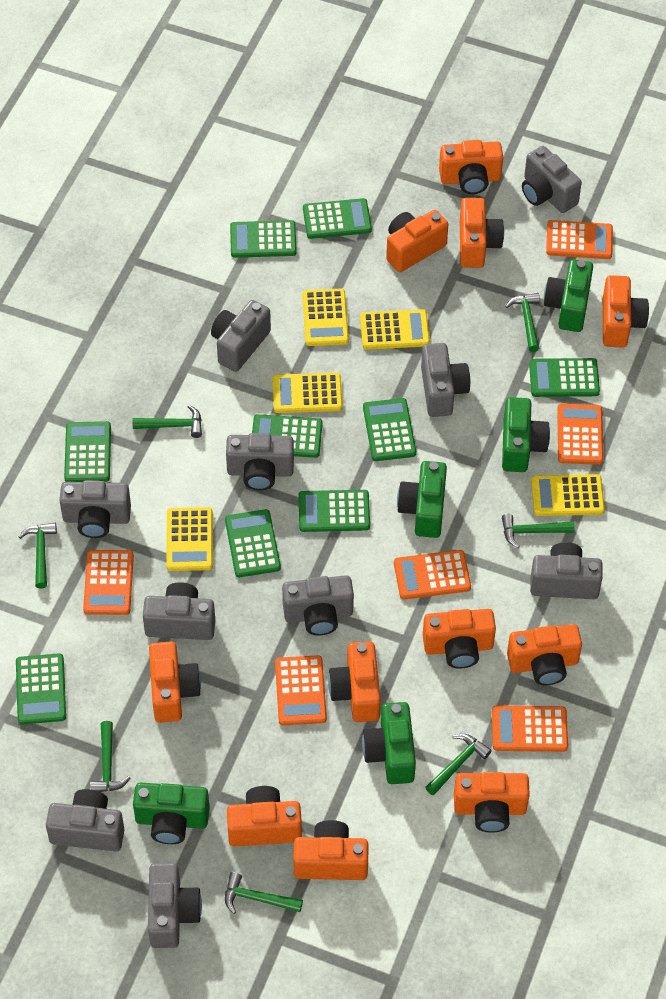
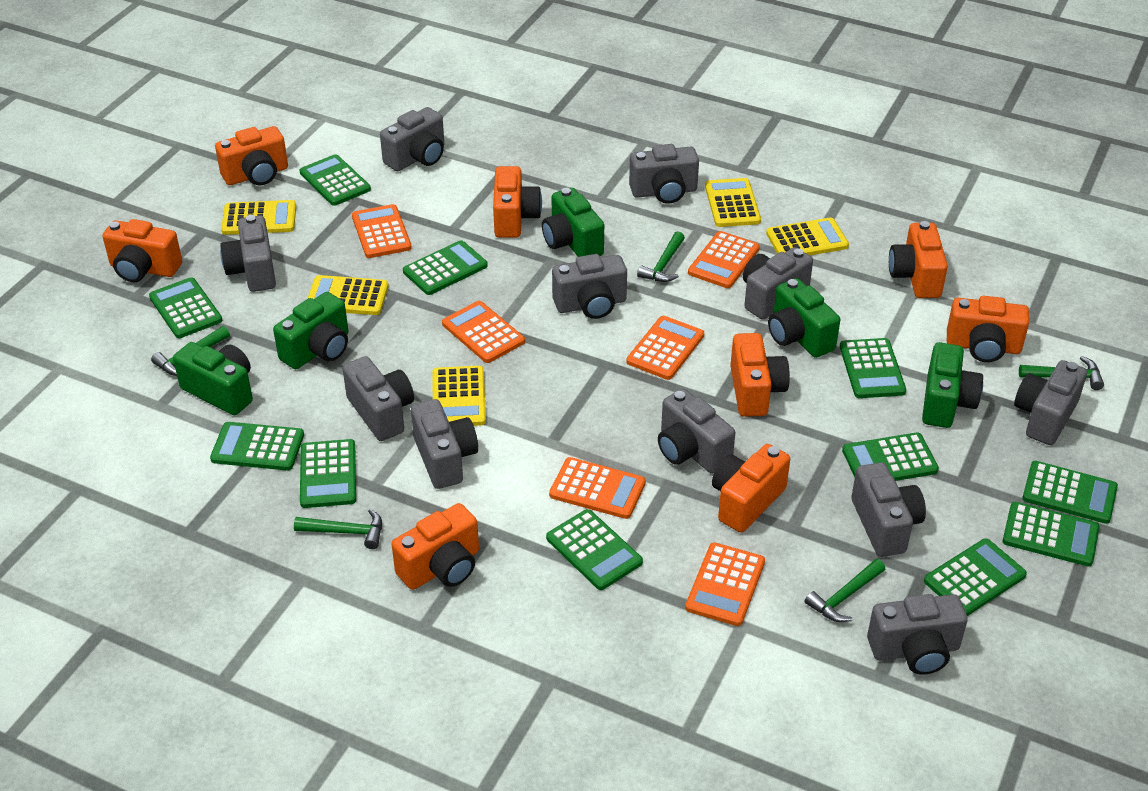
green calculator: 9 -> 11
green hammer: 7 -> 5
grey camera: 10 -> 11
orange camera: 11 -> 8

